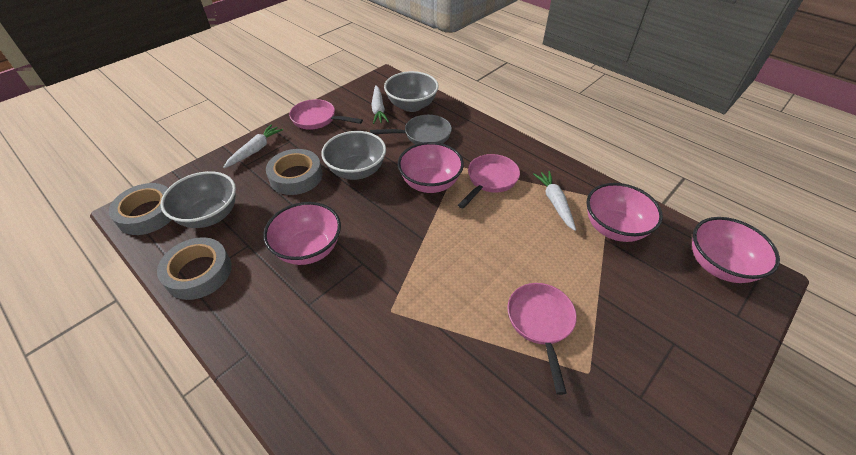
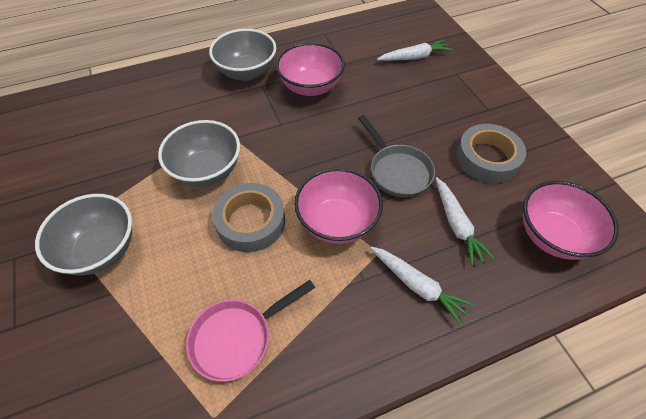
grey tape: 3 -> 2
pink bowl: 4 -> 3
pink pan: 3 -> 1

